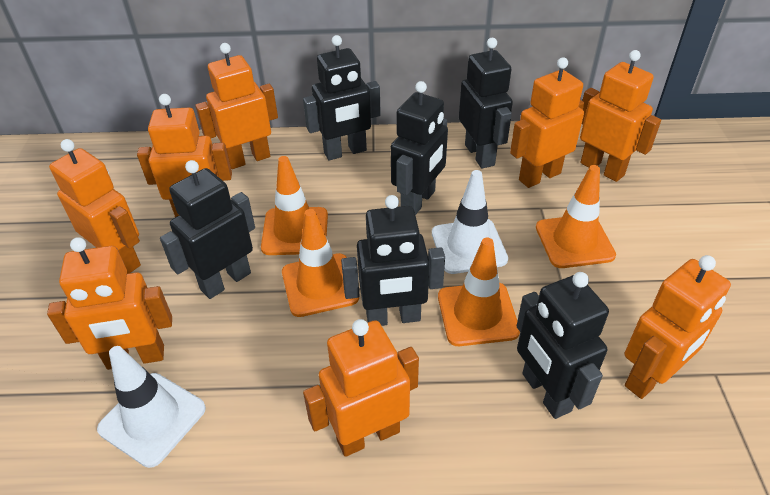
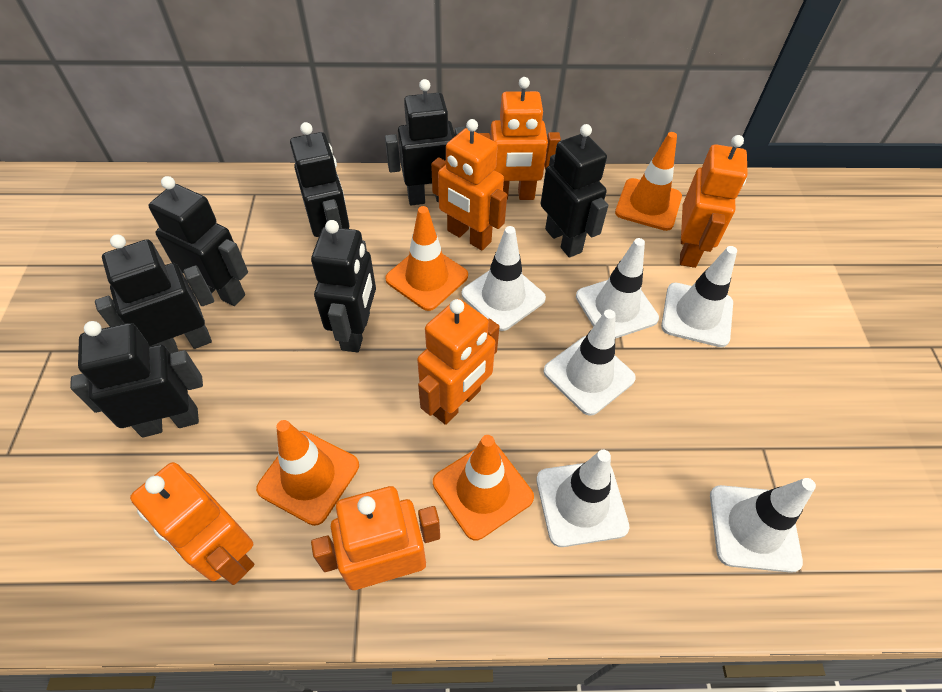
black robot: 6 -> 7
orange robot: 8 -> 6
white traffic cone: 2 -> 6

